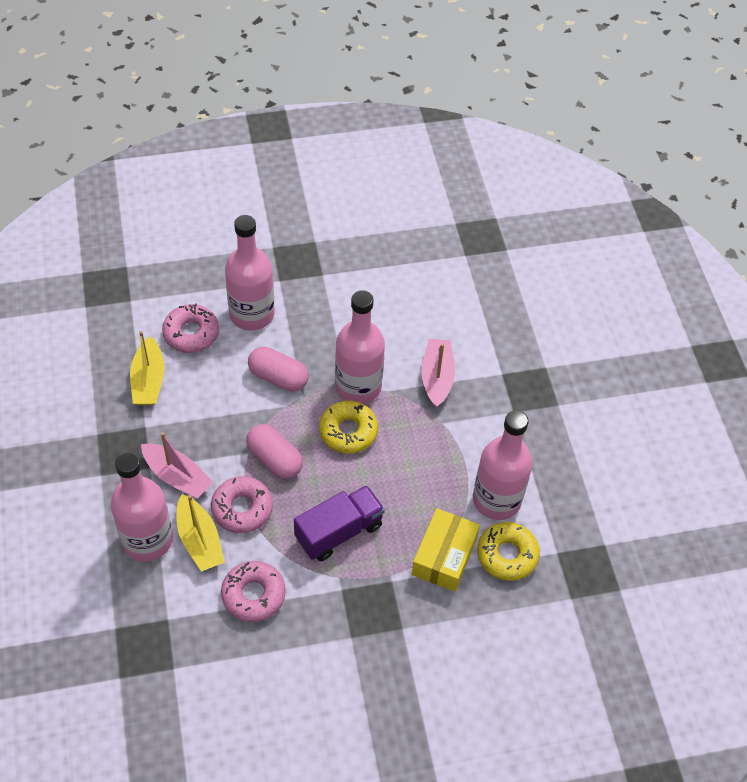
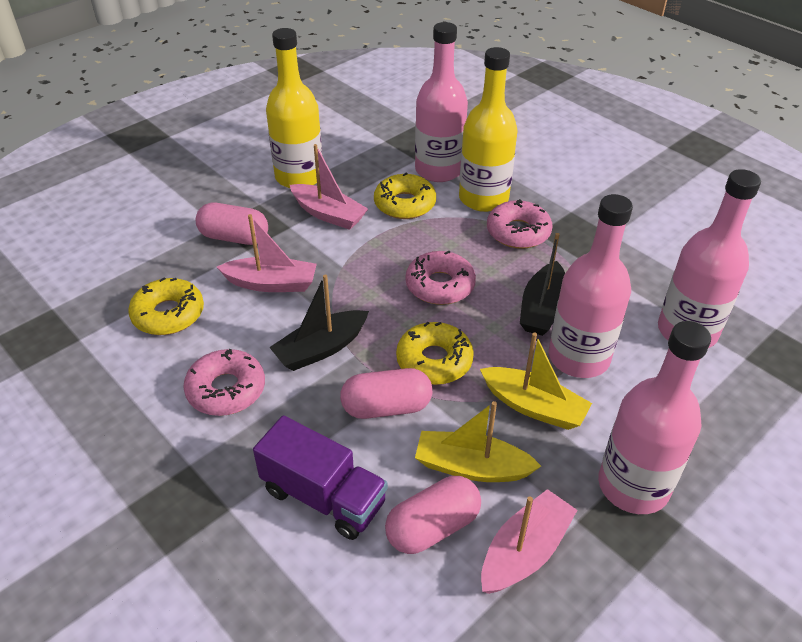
black boat: 0 -> 2
pink boat: 2 -> 3
pink capsule: 2 -> 3
yellow bottle: 0 -> 2
yellow box: 1 -> 0
yellow donut: 2 -> 3

